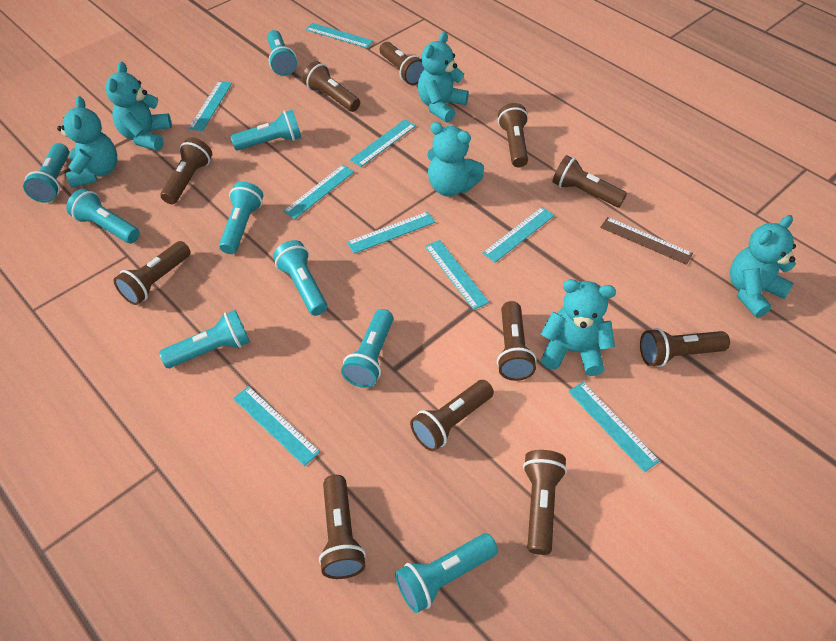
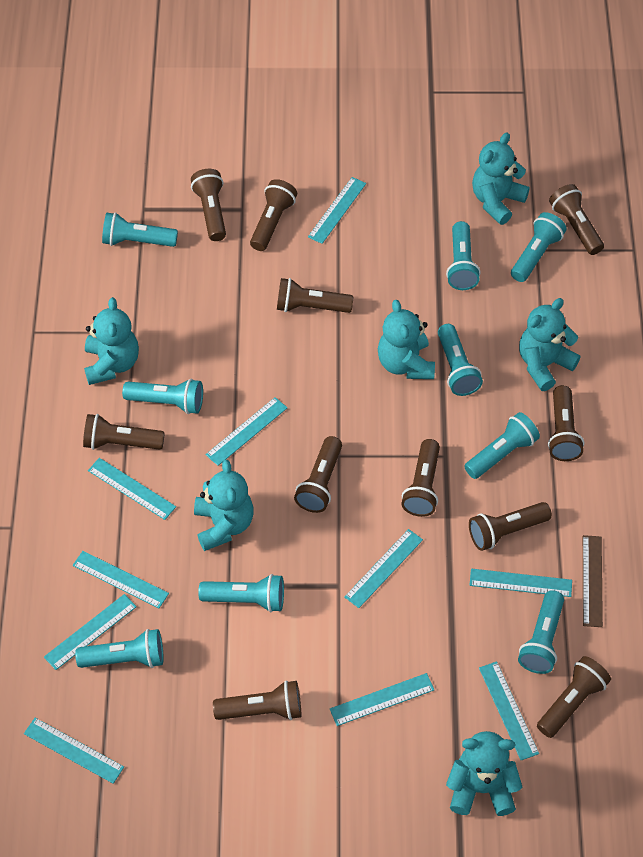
turquoise ruler: 9 -> 10

